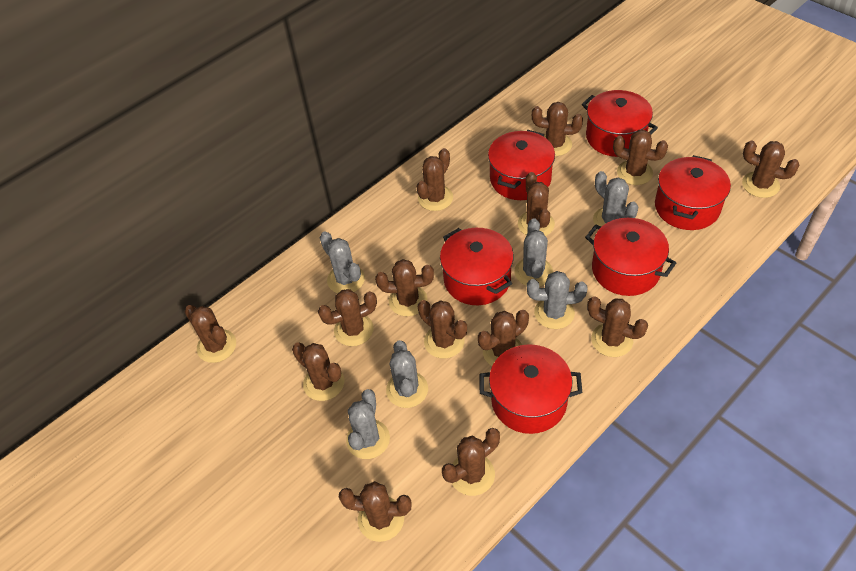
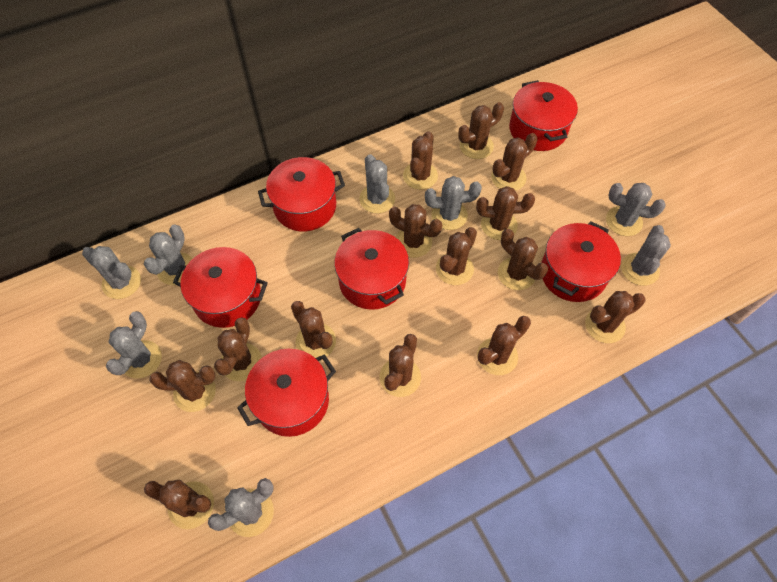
grey cactus: 6 -> 8

